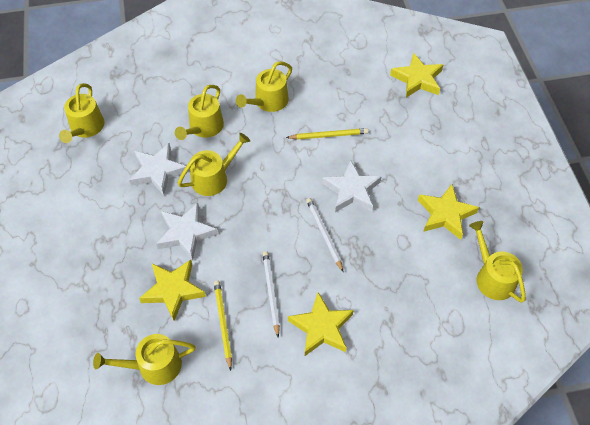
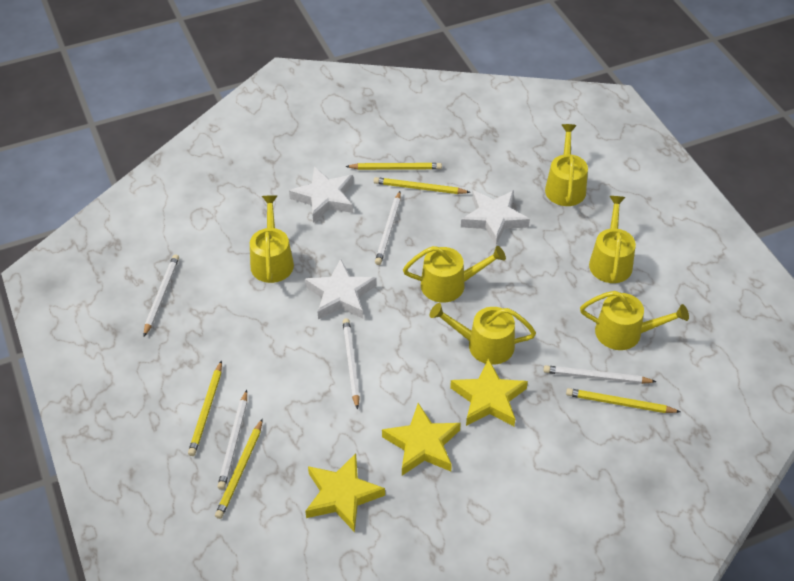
white pencil: 2 -> 5
yellow pencil: 2 -> 5
yellow star: 4 -> 3

